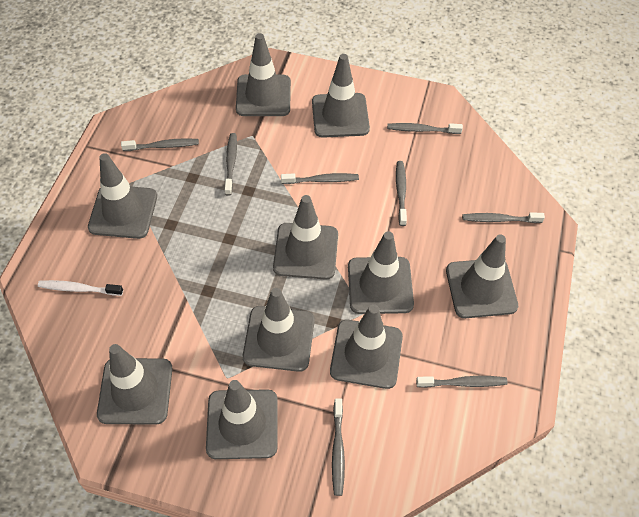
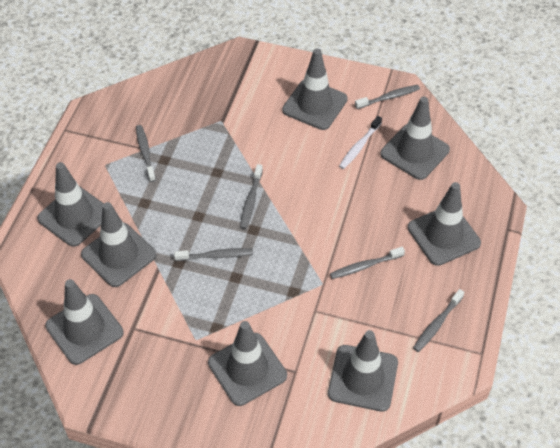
grey toothbrush: 8 -> 6
grey traffic cone: 10 -> 8

